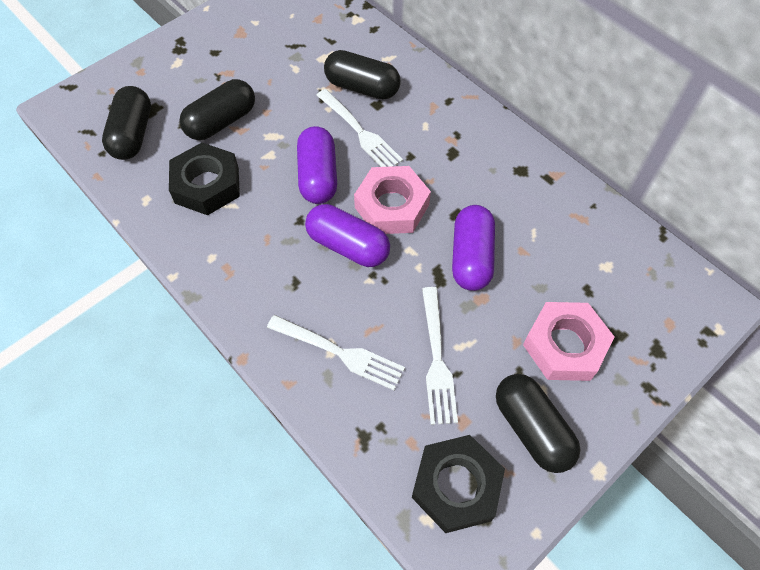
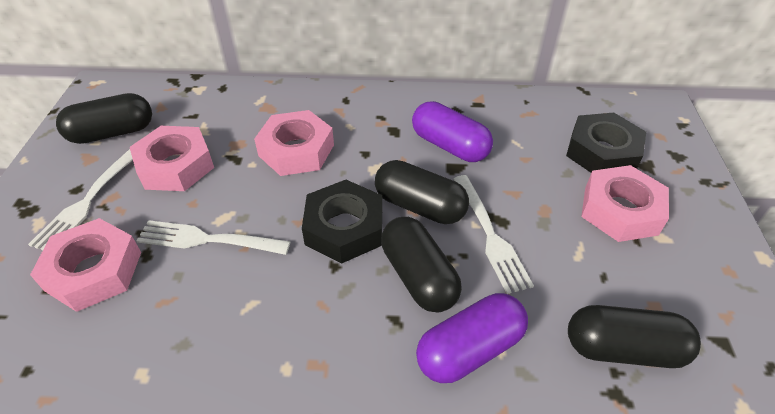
pink nut: 2 -> 4
purple capsule: 3 -> 2

